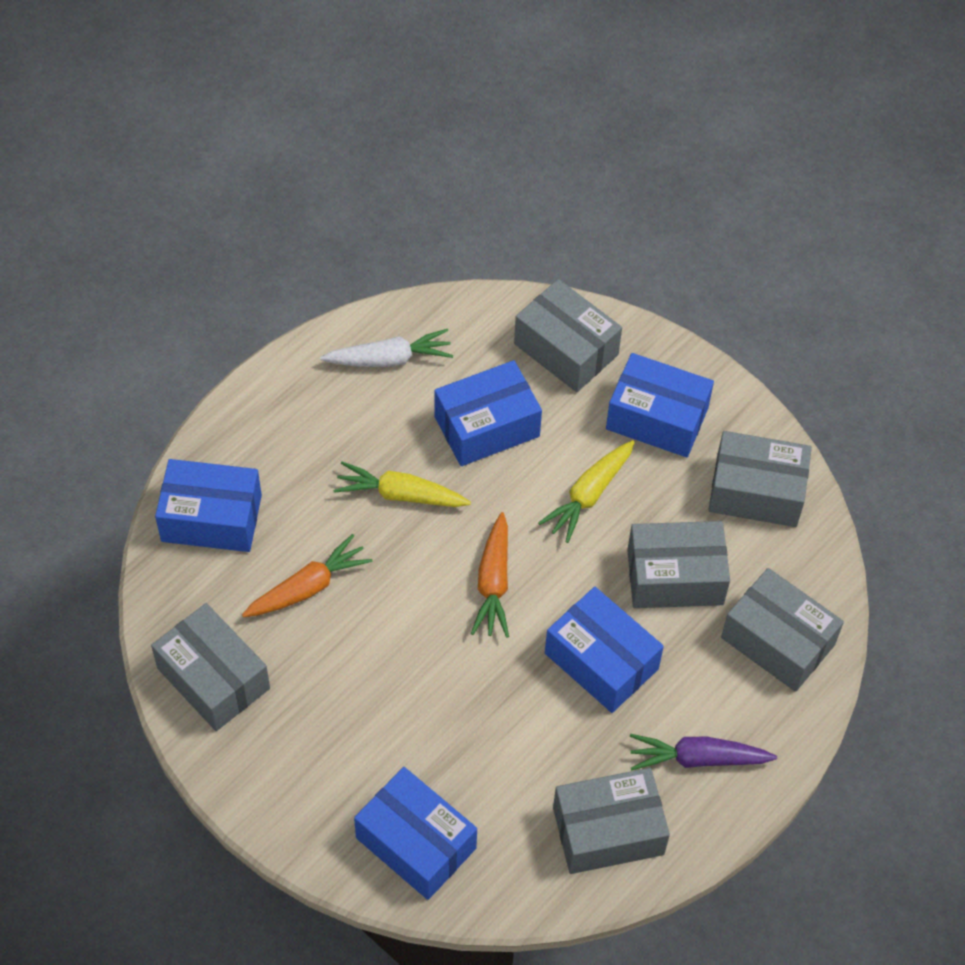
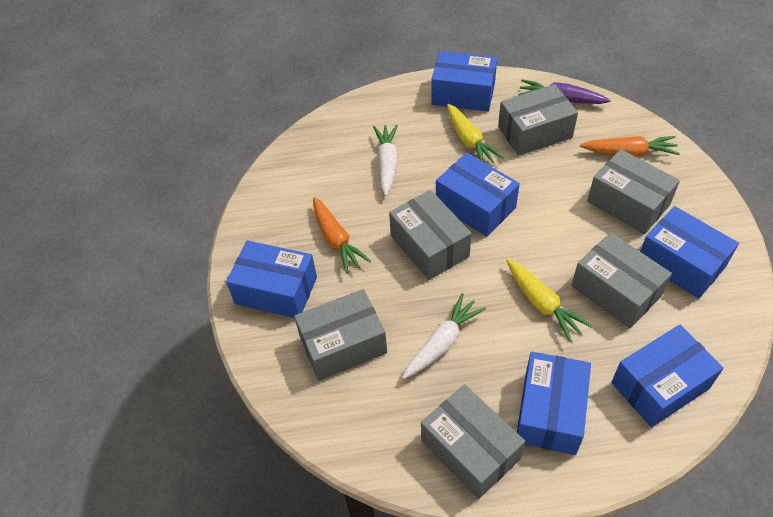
blue box: 5 -> 6
white carrot: 1 -> 2

